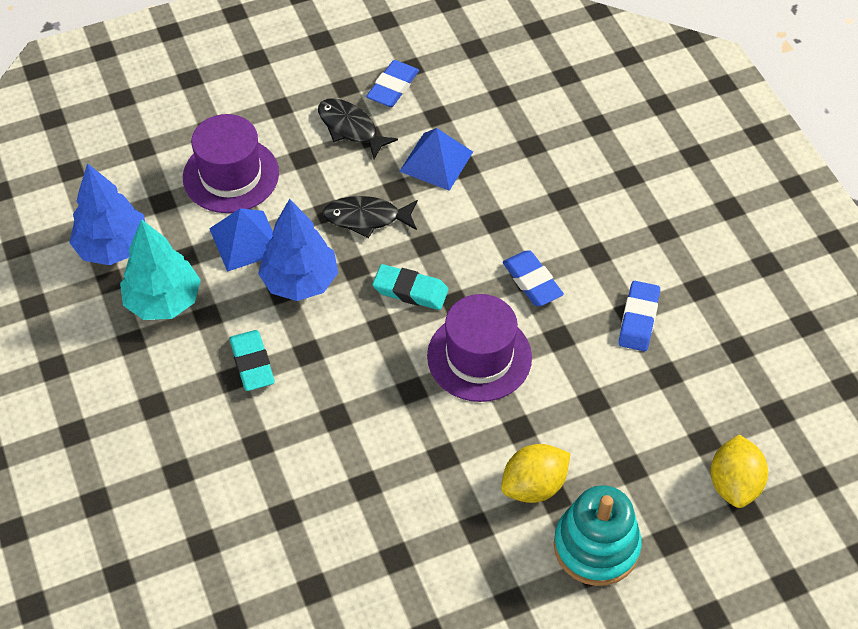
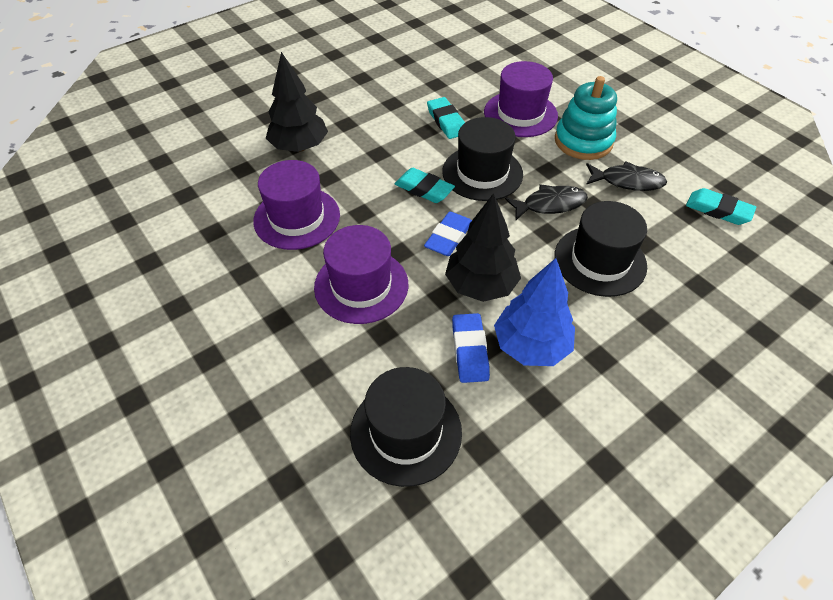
black hat: 0 -> 3
black tree: 0 -> 2
blue eraser: 3 -> 2
blue pyramid: 2 -> 0
blue tree: 2 -> 1
purple hat: 2 -> 3
turquoise eraser: 2 -> 3
turquoise tree: 1 -> 0
yellow lemon: 2 -> 0

